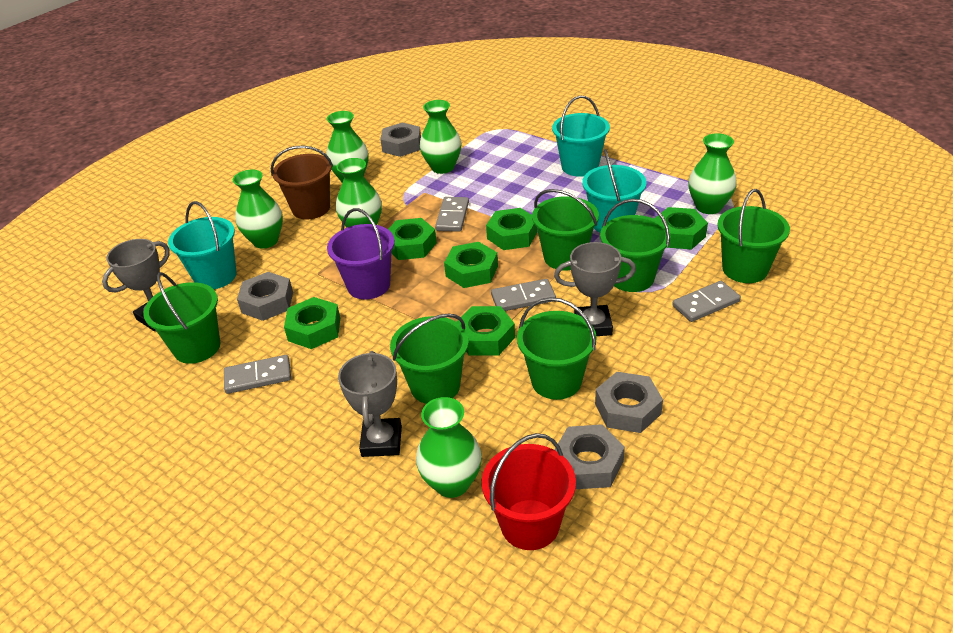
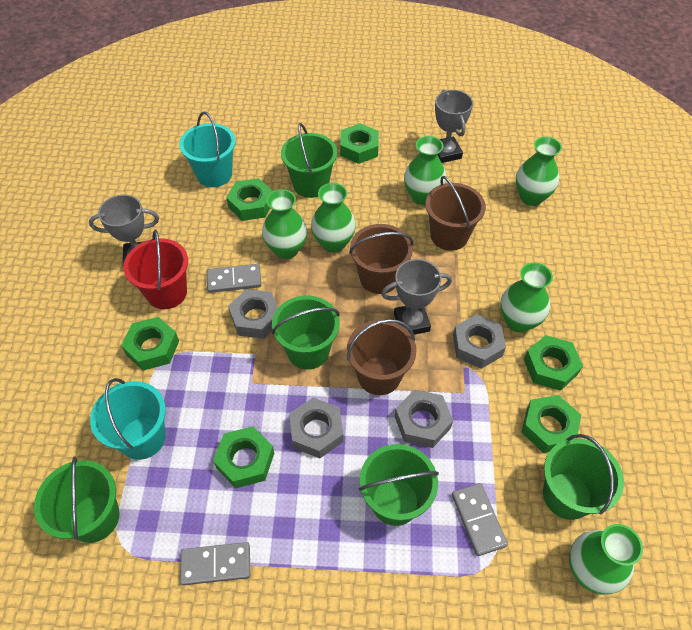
brown bucket: 1 -> 3
green bucket: 6 -> 5
grey domino: 4 -> 3
purple bucket: 1 -> 0
turquoise bucket: 3 -> 2

